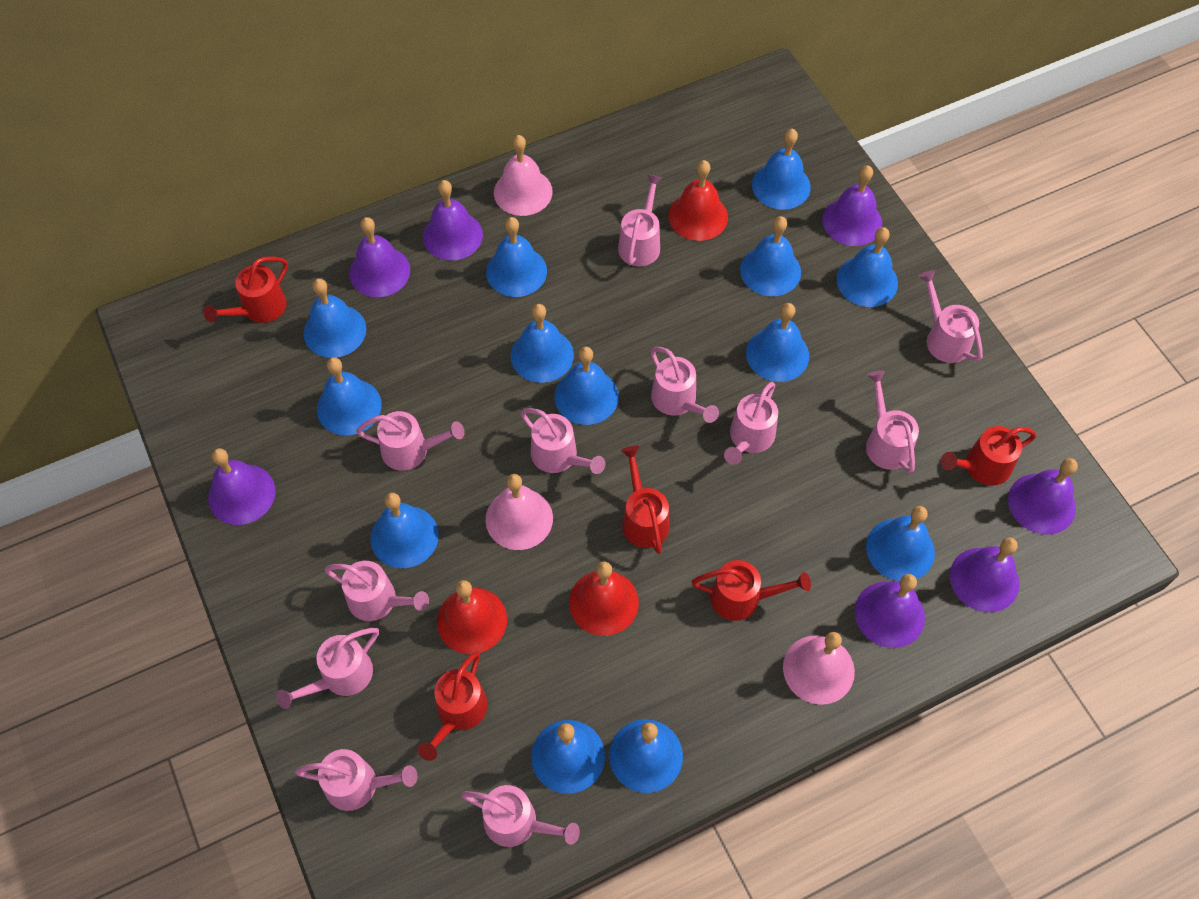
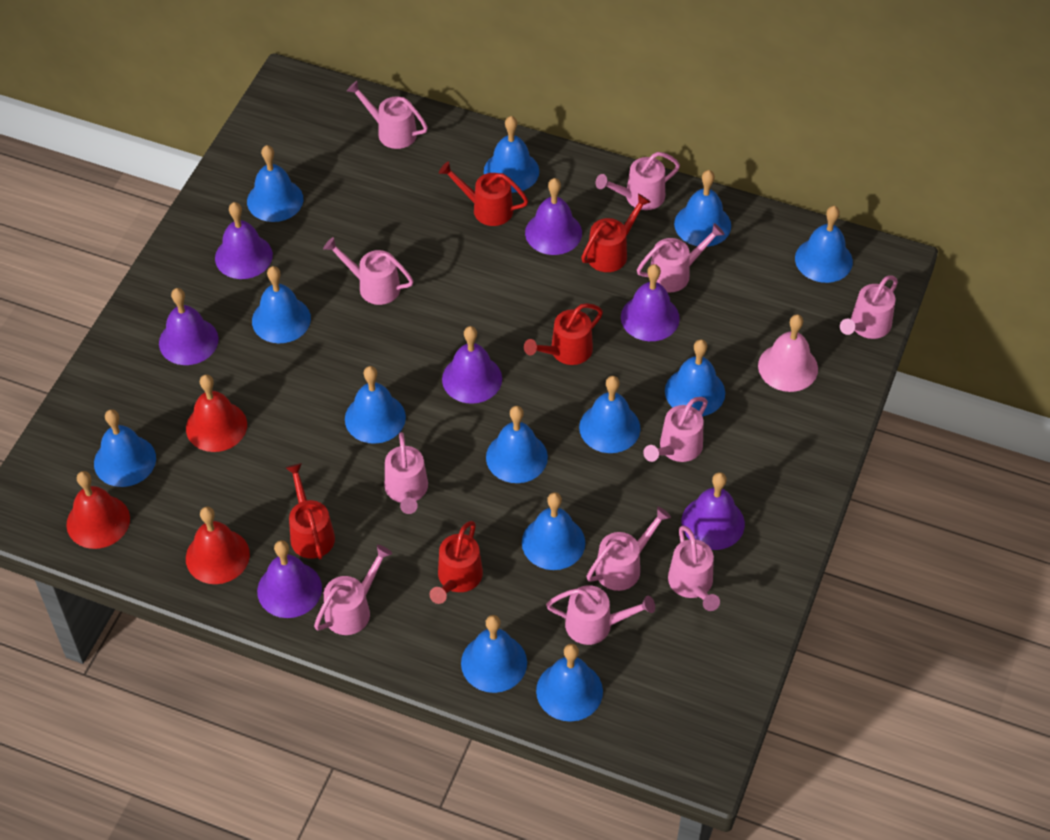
pink bell: 3 -> 1

